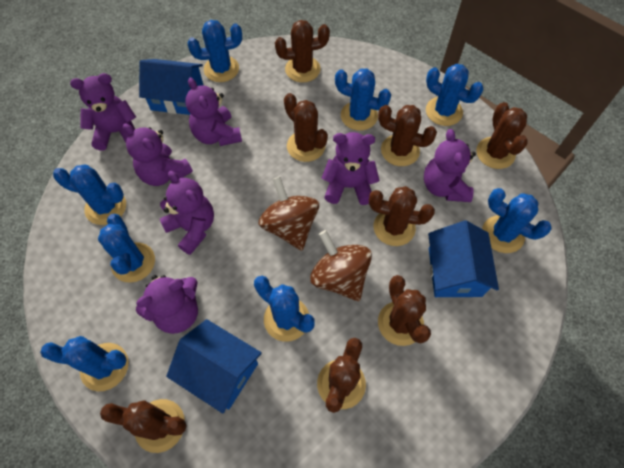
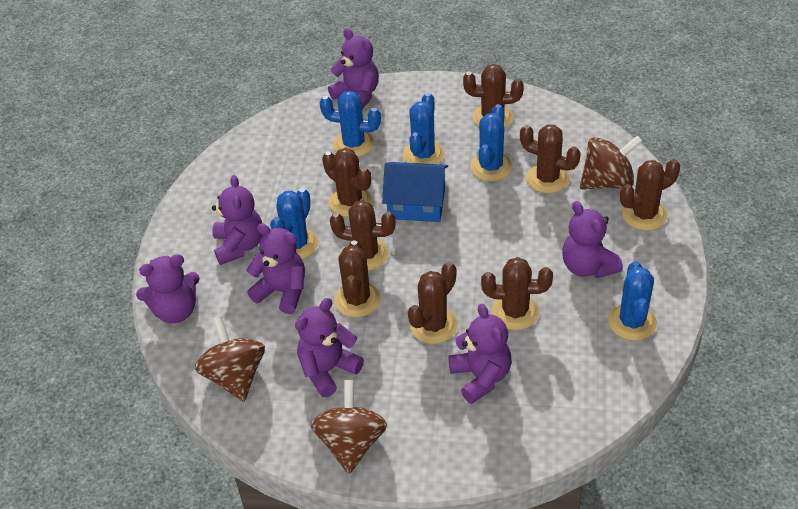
blue cactus: 8 -> 5
blue house: 3 -> 1
brown spinning top: 2 -> 3

